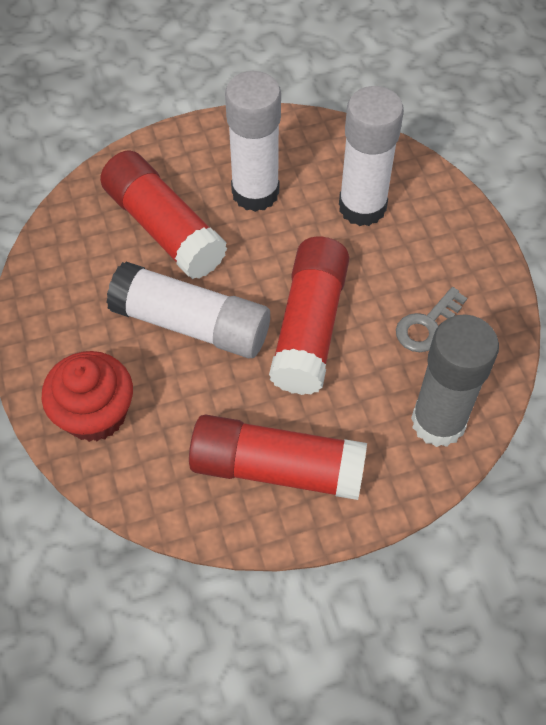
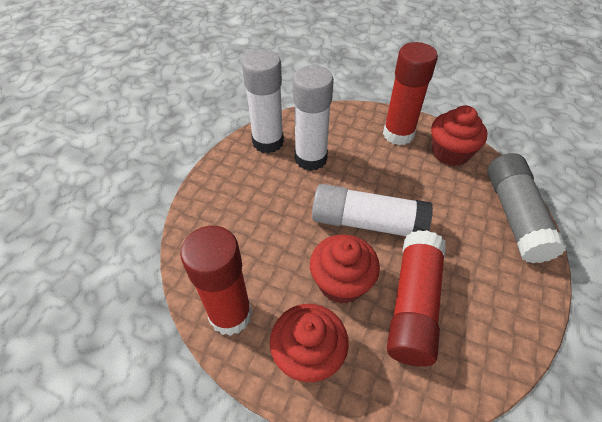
grey key: 1 -> 0
red cupcake: 1 -> 3

